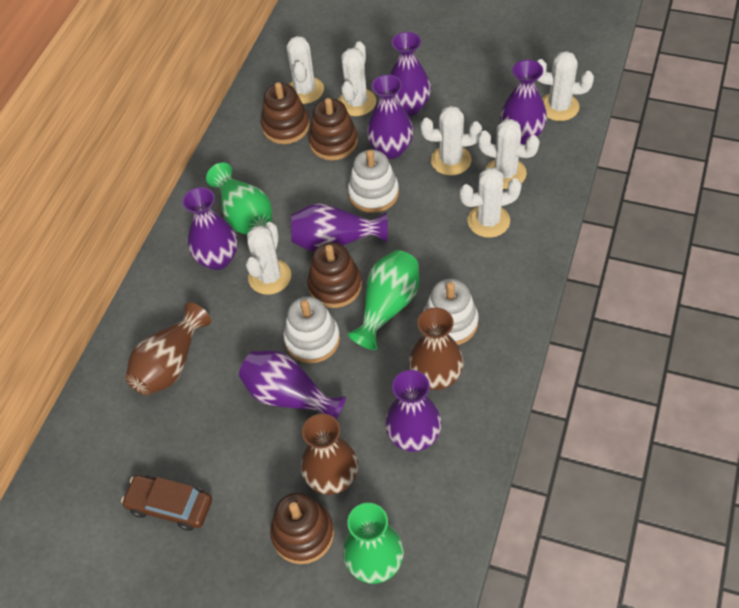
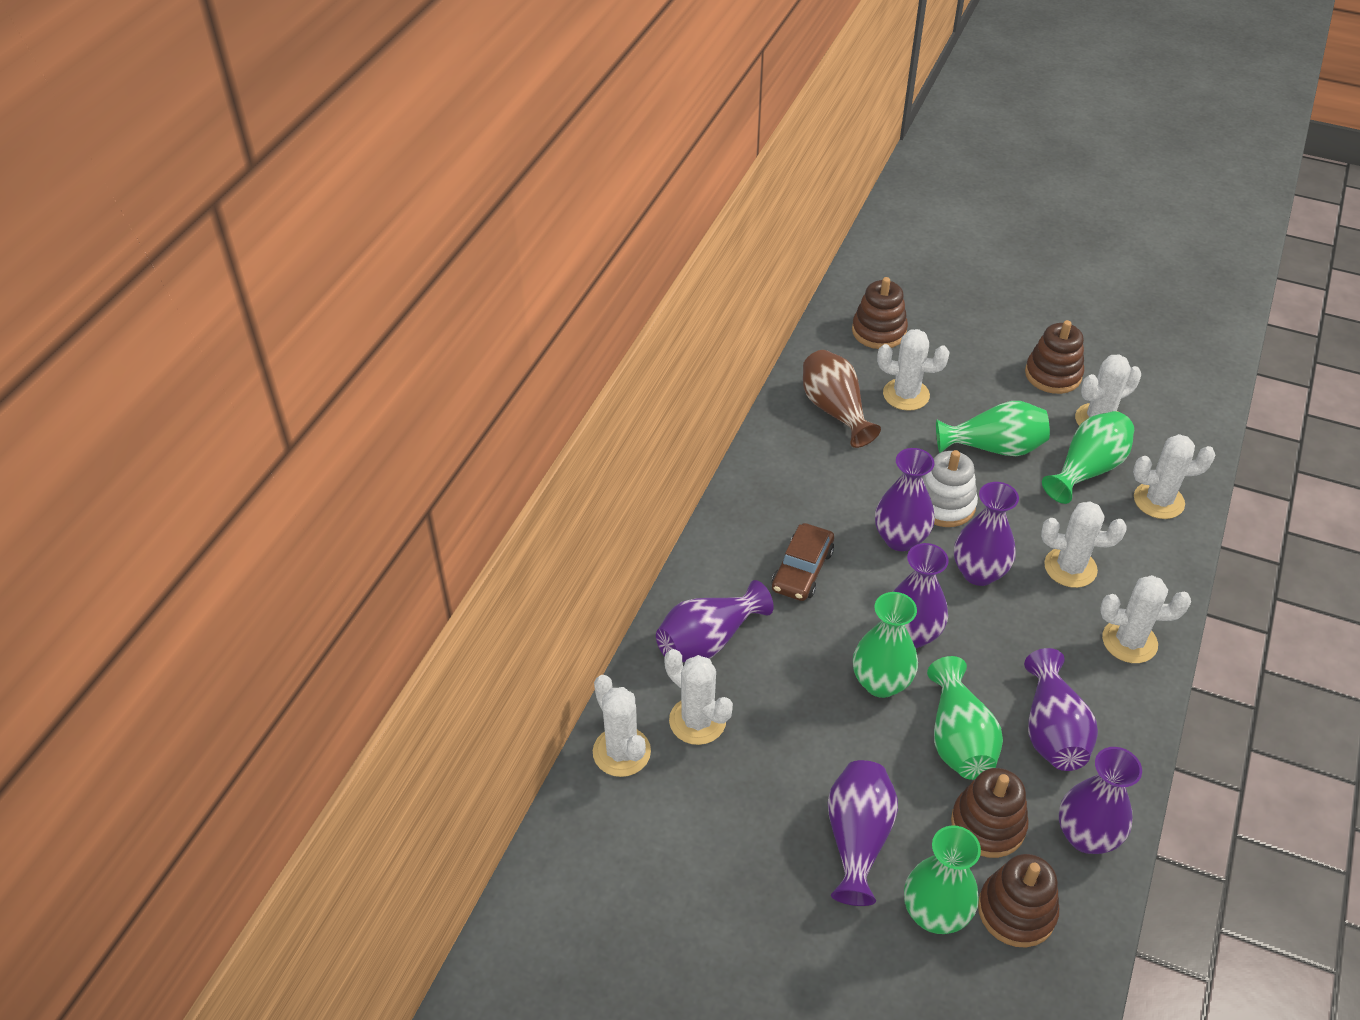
brown vase: 3 -> 1
green vase: 3 -> 5
white stacking toy: 3 -> 1

